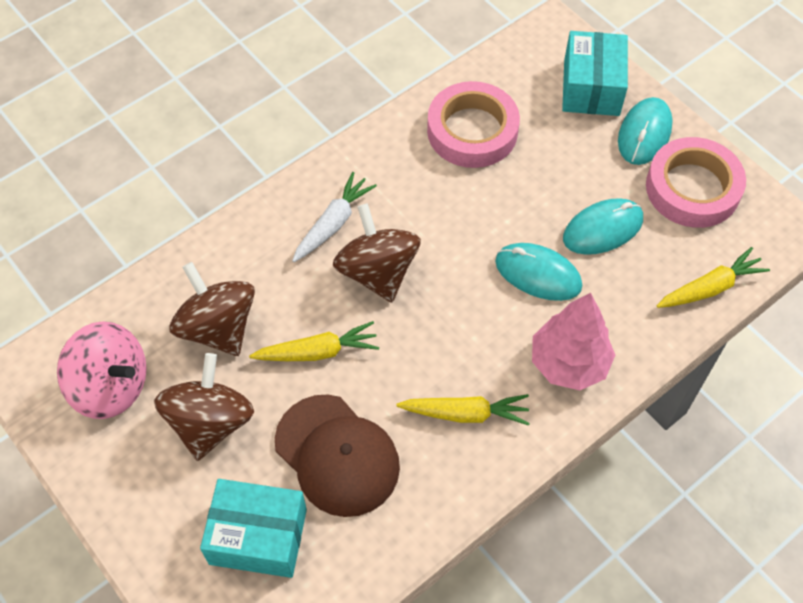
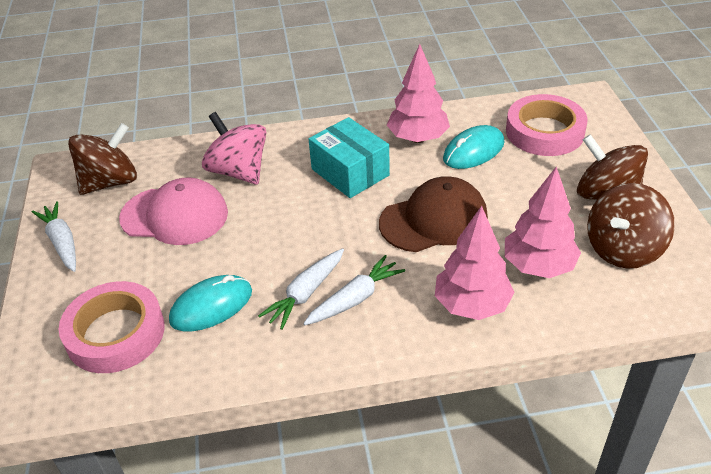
pink cap: 0 -> 1
pink tree: 1 -> 3
turquoise box: 2 -> 1
turquoise mouse: 3 -> 2
white carrot: 1 -> 3
yellow carrot: 3 -> 0

